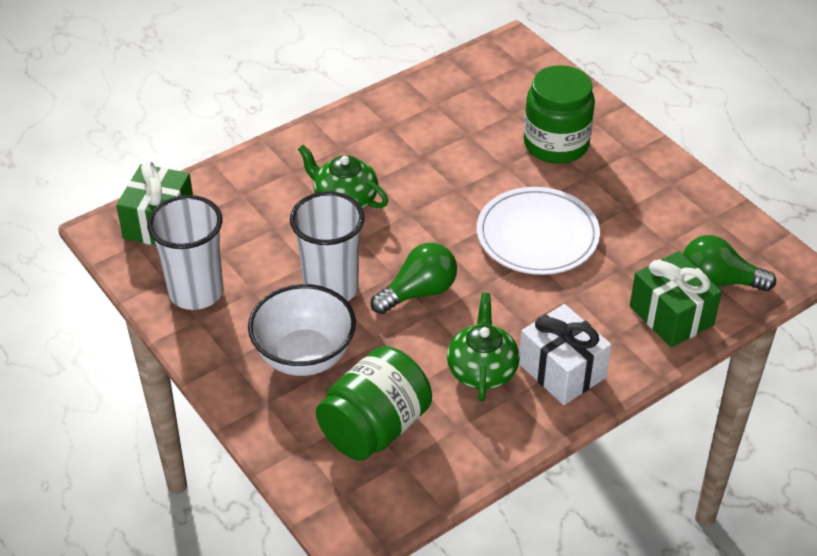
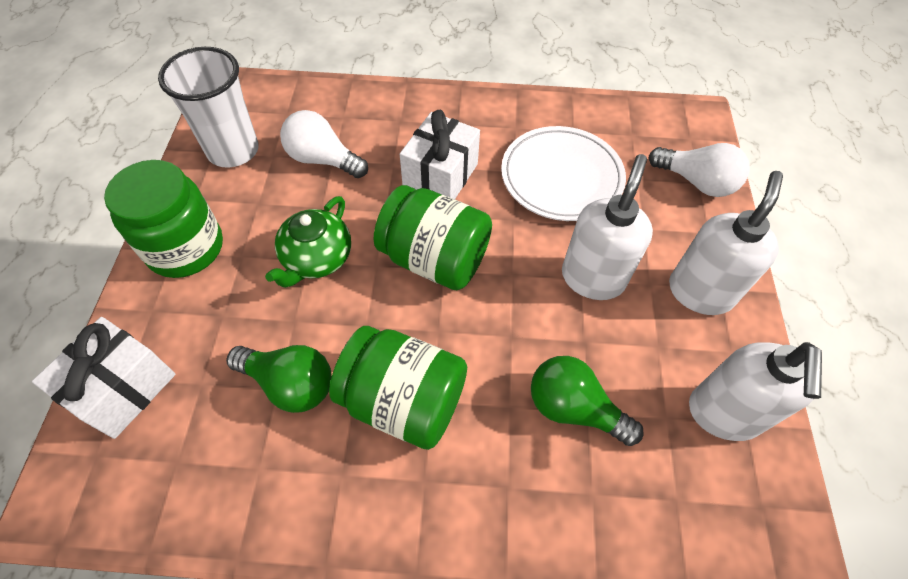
green gift: 2 -> 0
green jar: 2 -> 3
green teapot: 2 -> 1
white bowl: 1 -> 0
white cup: 2 -> 1
white gift: 1 -> 2
white light bulb: 0 -> 2
white soap dispenser: 0 -> 3

